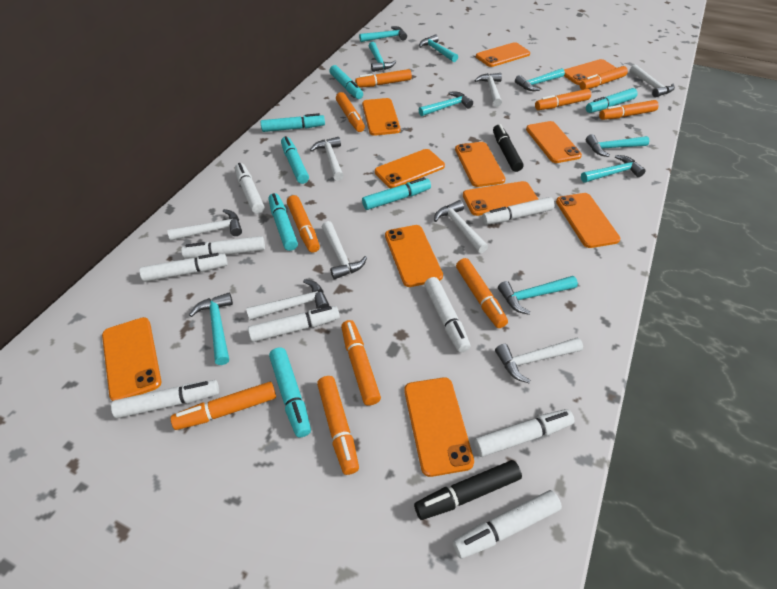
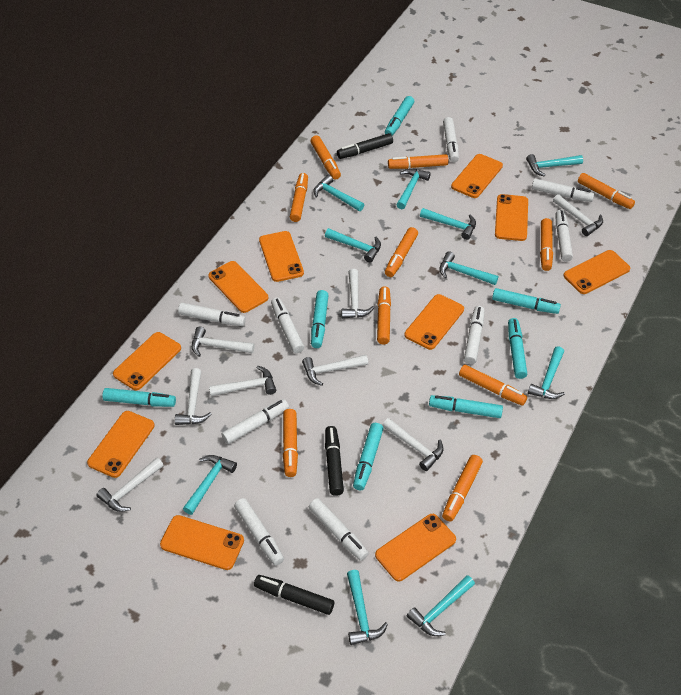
black marker: 2 -> 3
orange phone: 11 -> 10
turquoise hammer: 9 -> 10

